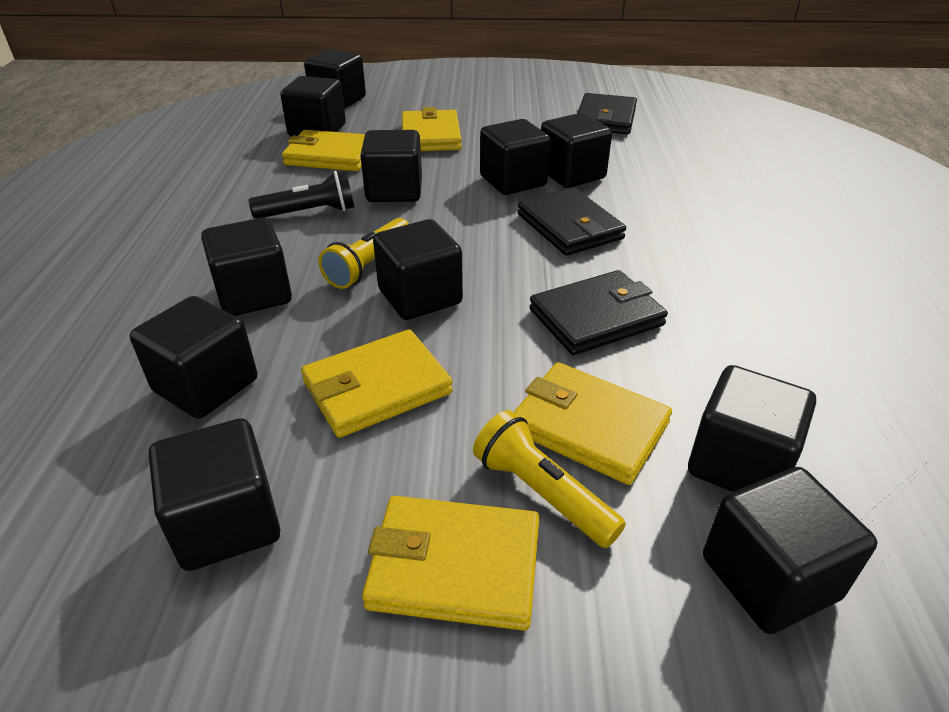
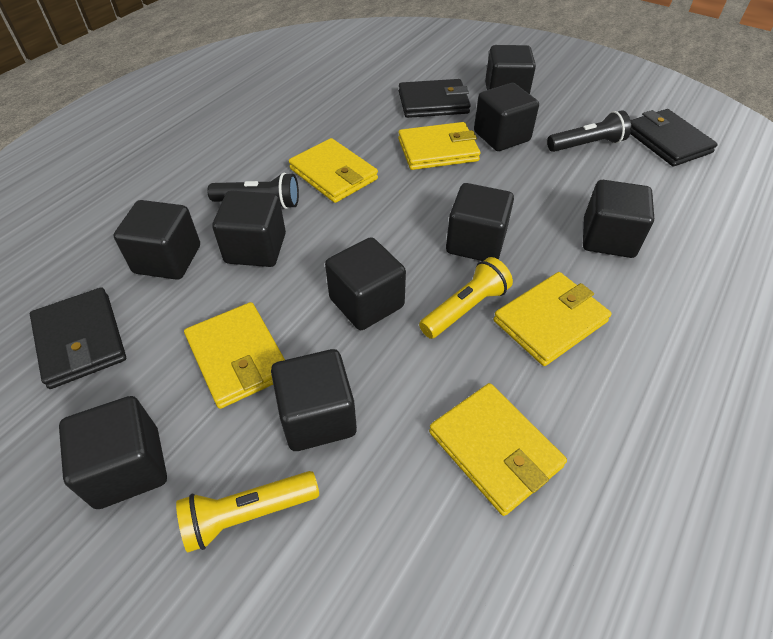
black cube: 11 -> 9
black flashlight: 1 -> 2

